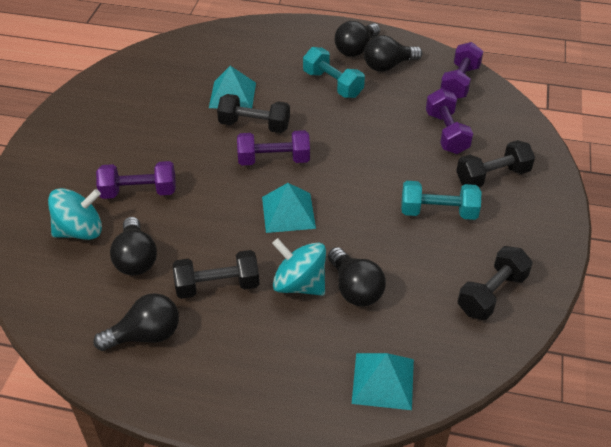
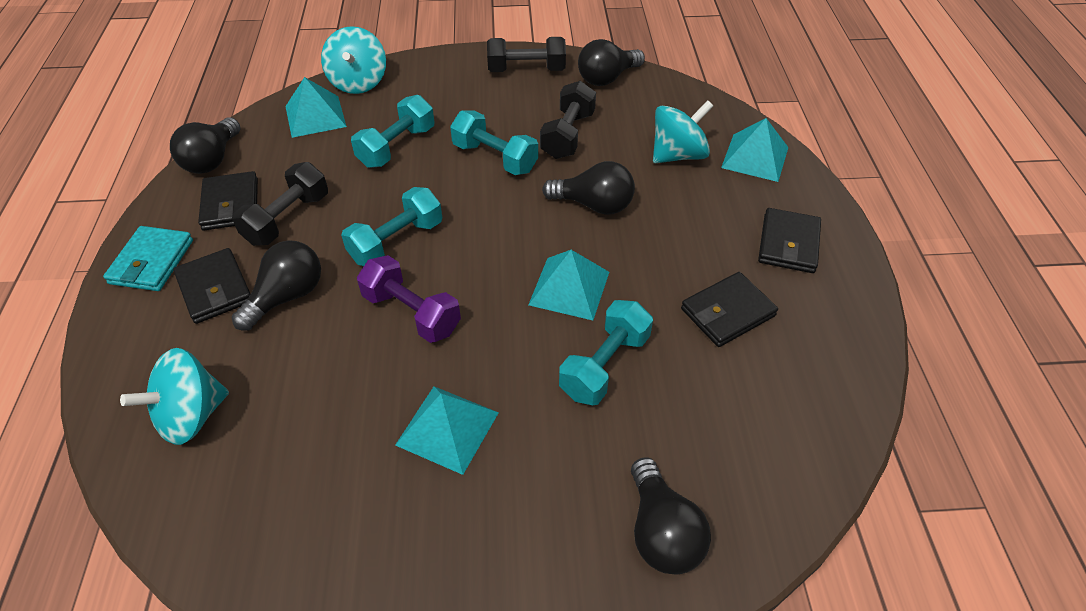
black dumbbell: 4 -> 3
black wallet: 0 -> 4
purple dumbbell: 4 -> 1
turquoise dumbbell: 2 -> 4
turquoise pyramid: 3 -> 4
turquoise spinning top: 2 -> 3
turquoise wallet: 0 -> 1

